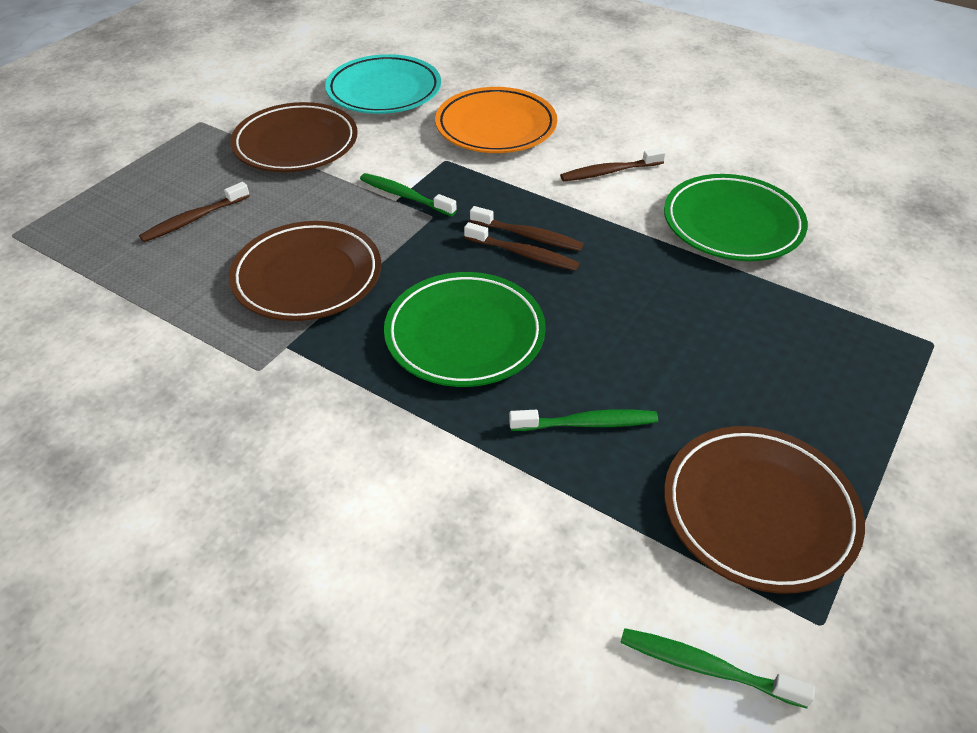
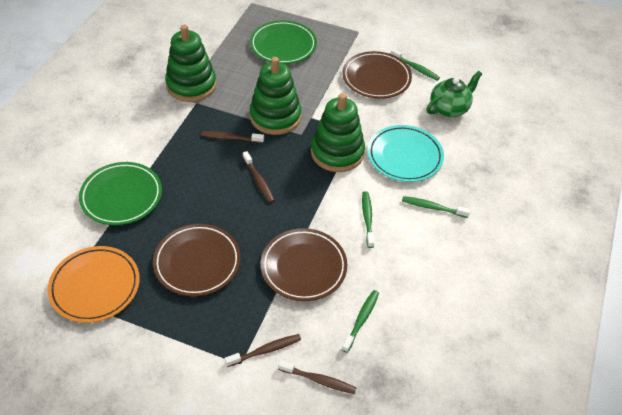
green stacking toy: 0 -> 3
green teapot: 0 -> 1
green toothbrush: 3 -> 4

